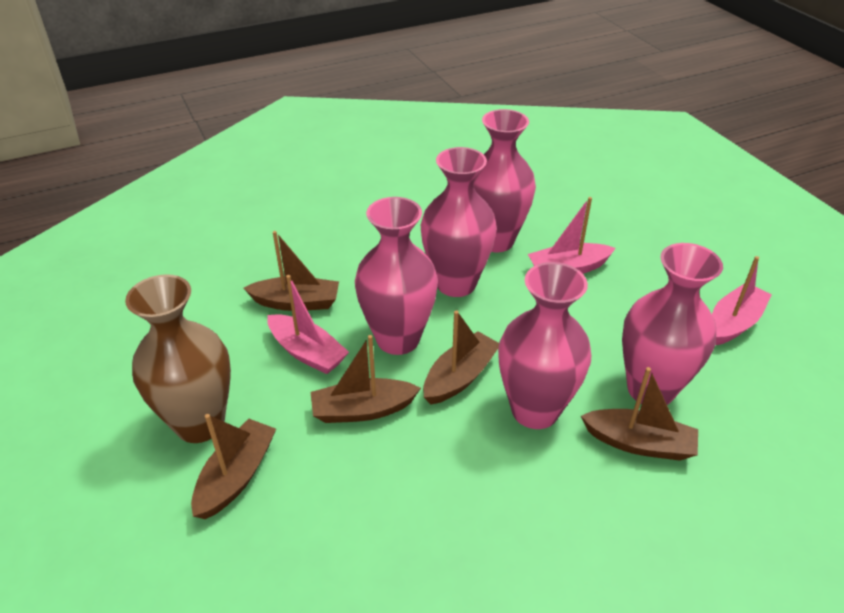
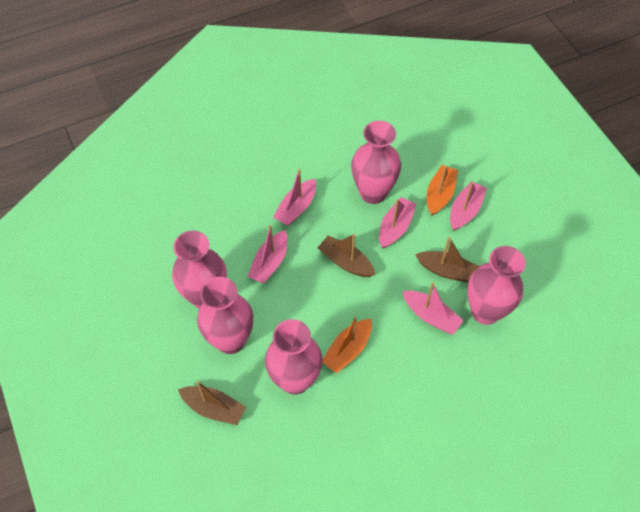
brown boat: 5 -> 3
brown vase: 1 -> 0
orange boat: 0 -> 2
pink boat: 3 -> 5

